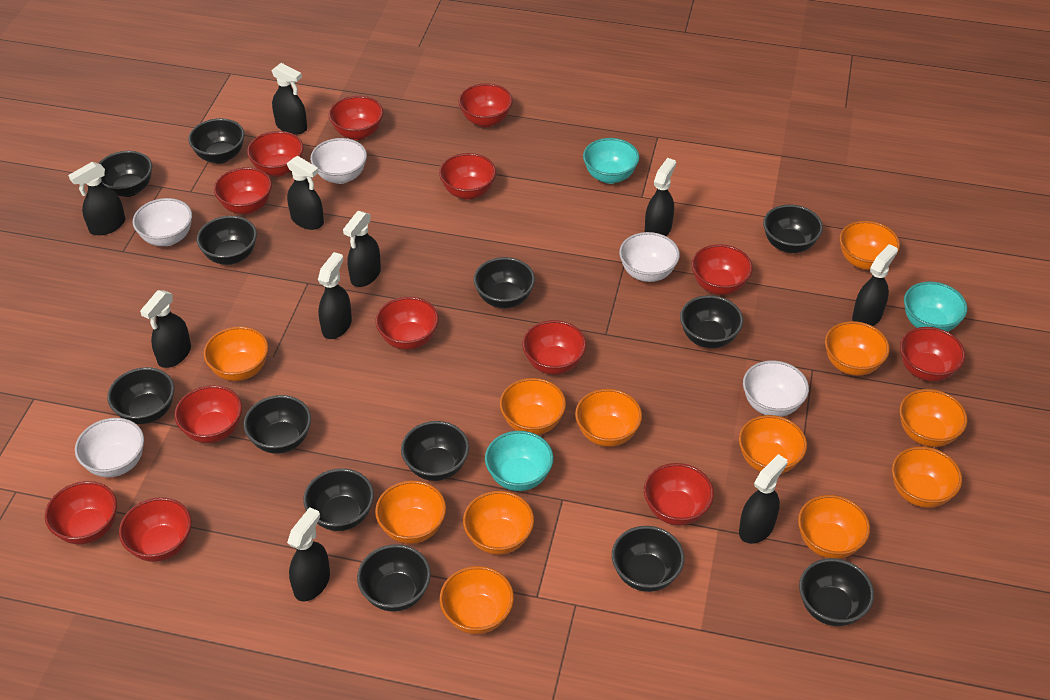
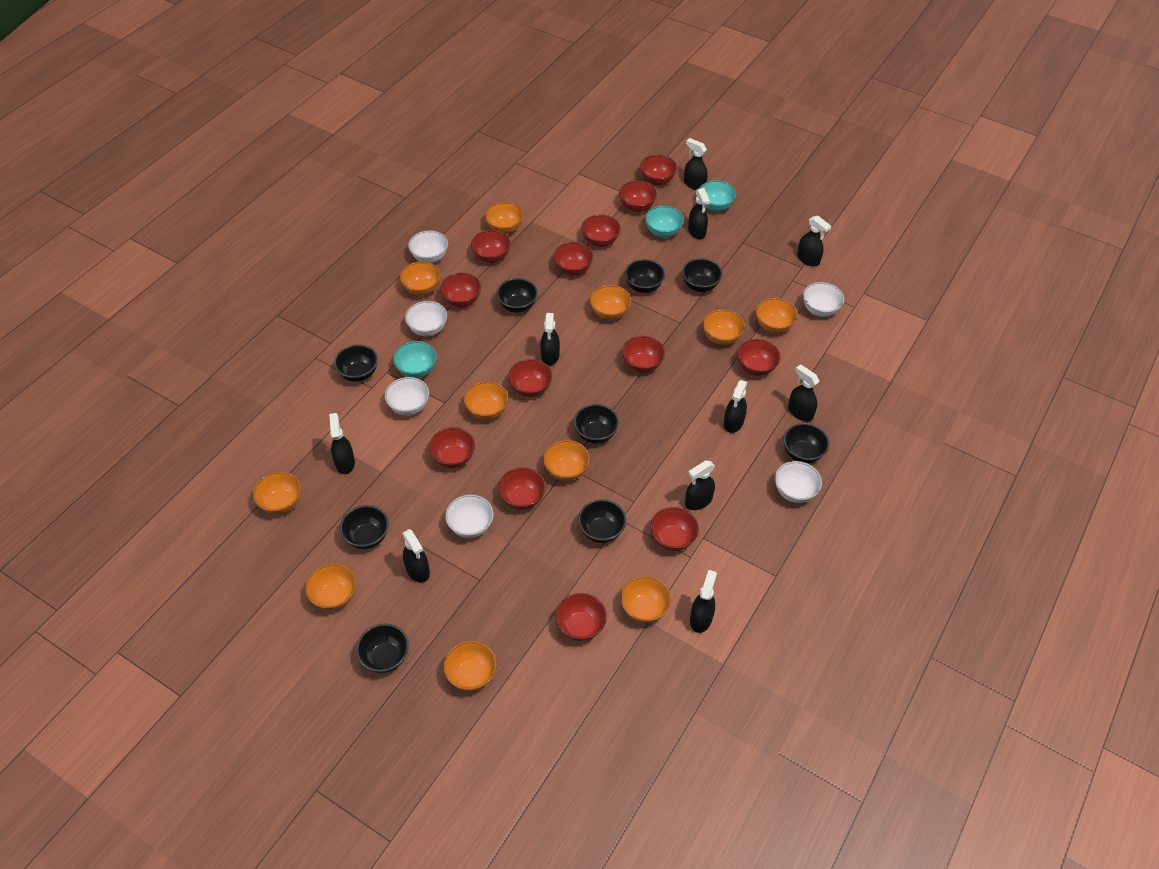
black bowl: 13 -> 9
orange bowl: 12 -> 11
white bowl: 5 -> 6

